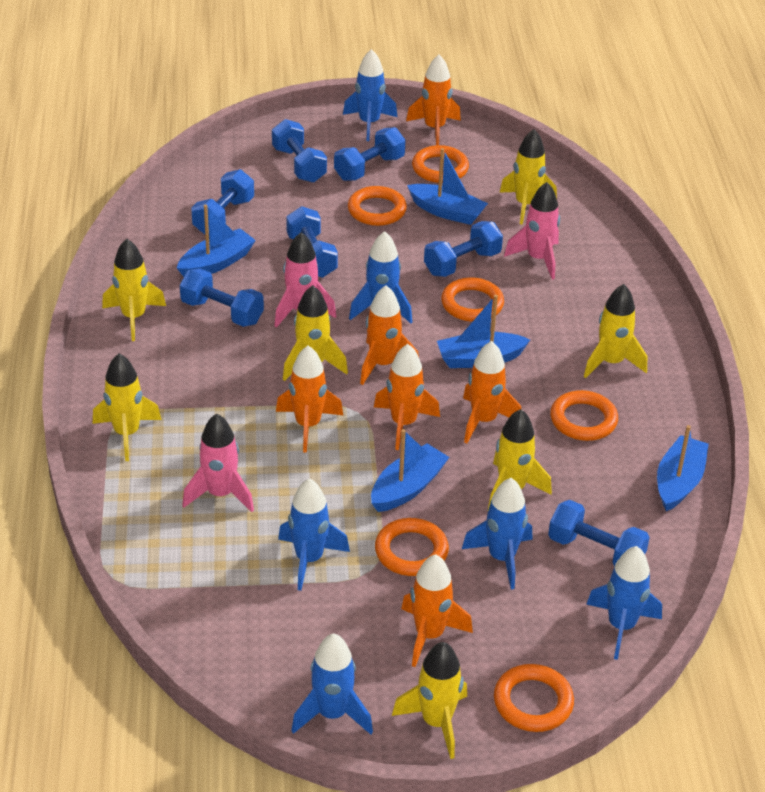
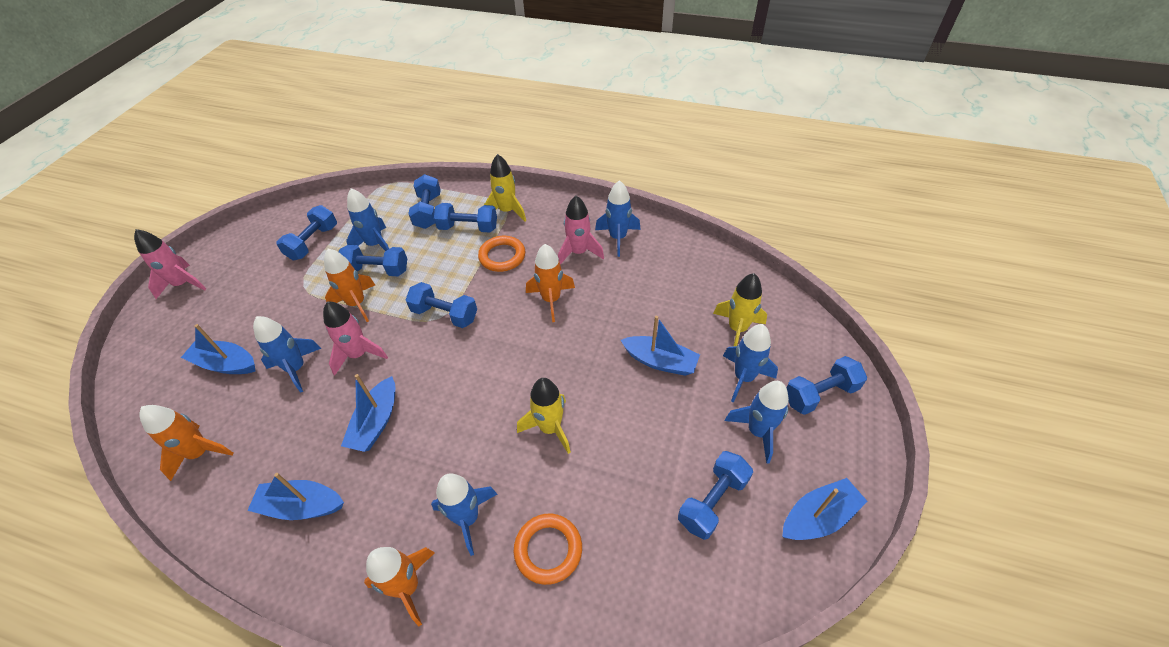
orange ring: 6 -> 2
orange rocket: 6 -> 4
yellow rocket: 7 -> 3

